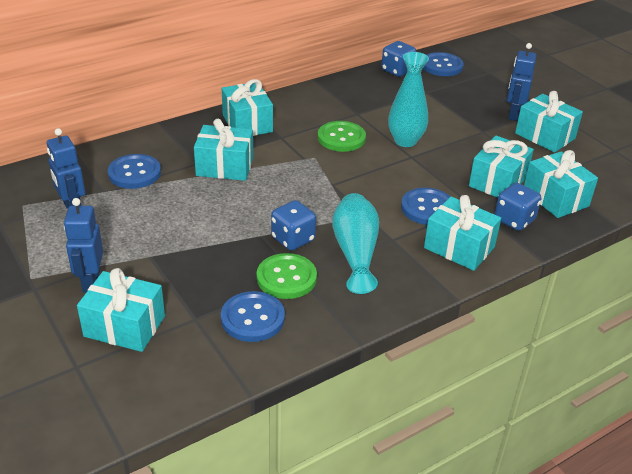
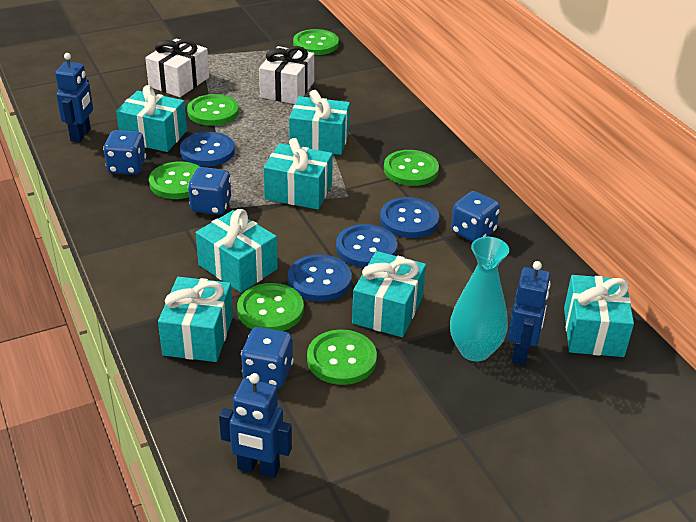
blue dice: 3 -> 4
green button: 2 -> 6
turquoise vase: 2 -> 1
white gift: 0 -> 2

